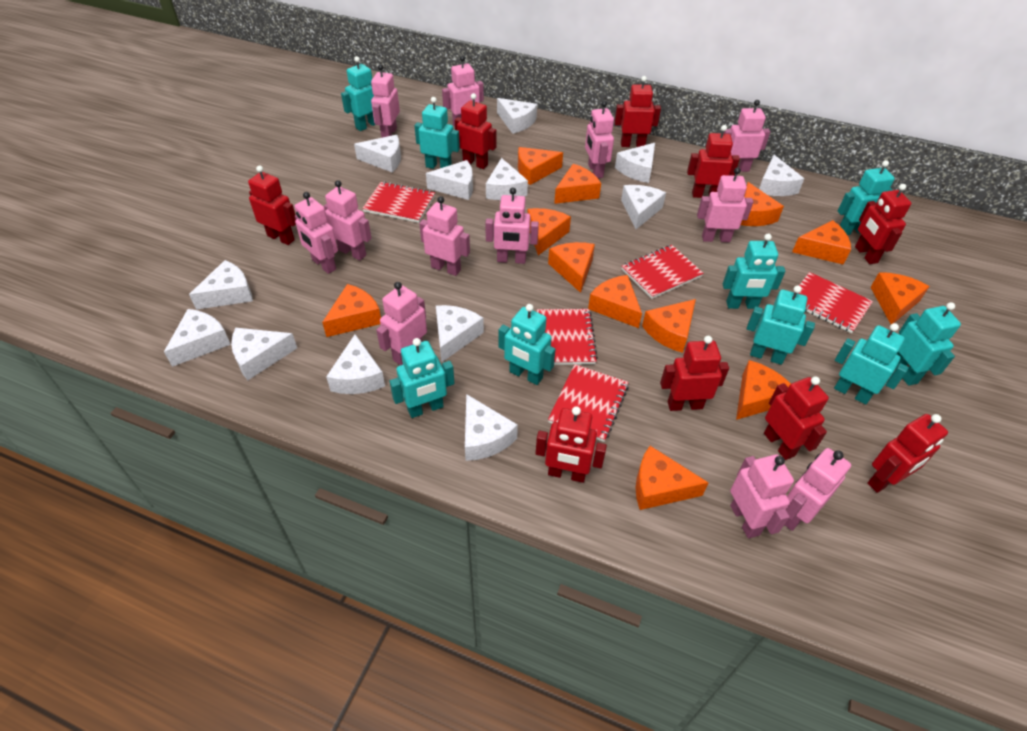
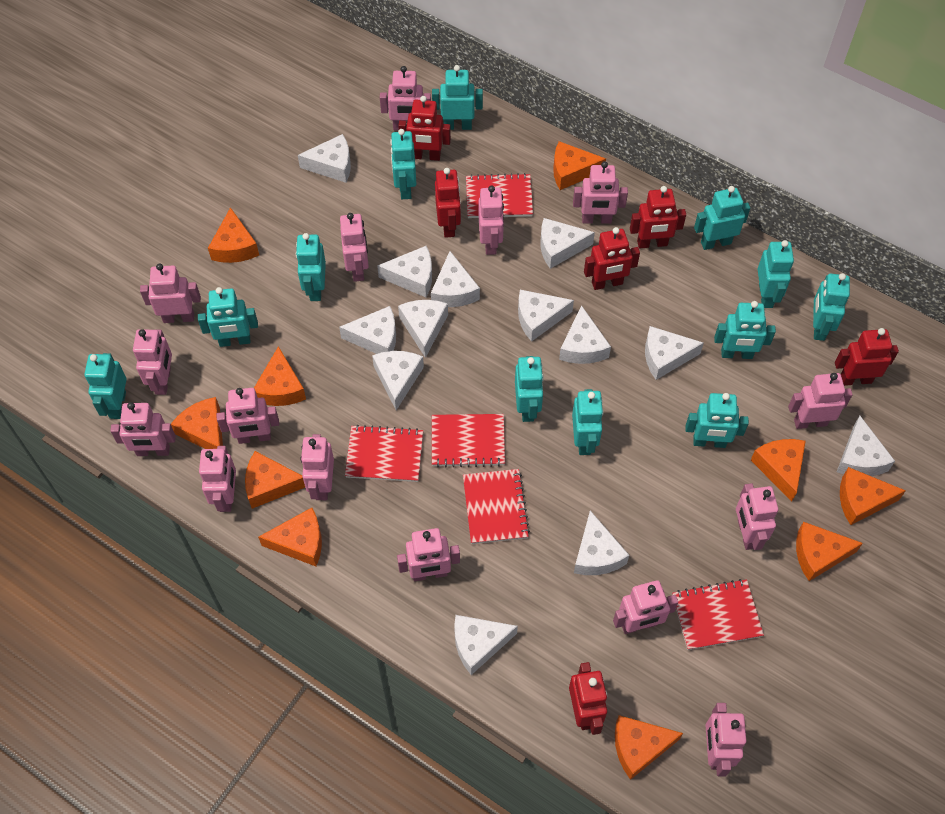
orange cheese: 12 -> 10
pink robot: 12 -> 15
red robot: 9 -> 6
turquoise robot: 9 -> 12

